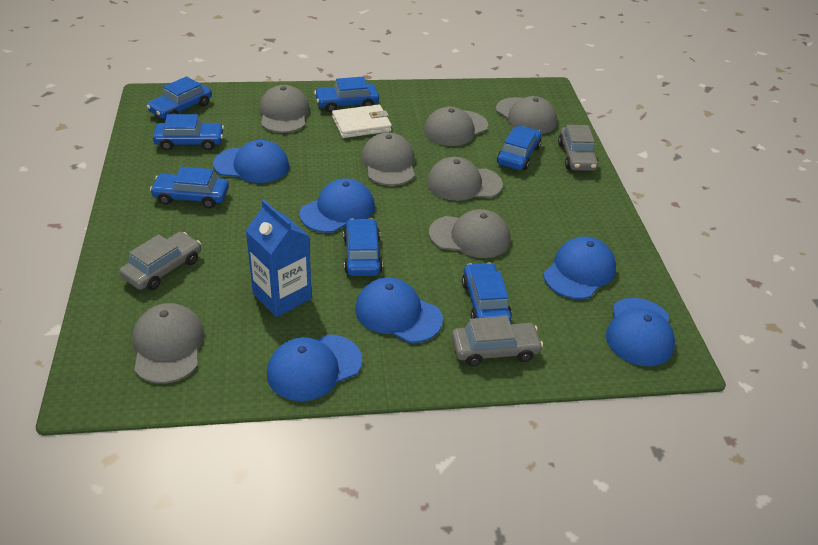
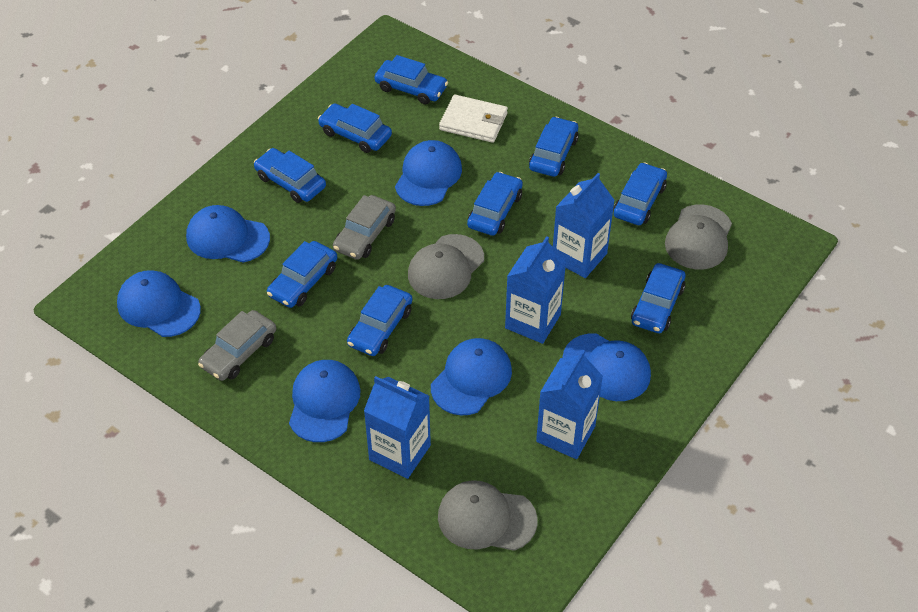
blue car: 7 -> 9
blue carton: 1 -> 4
grey cap: 7 -> 3
grey car: 3 -> 2

